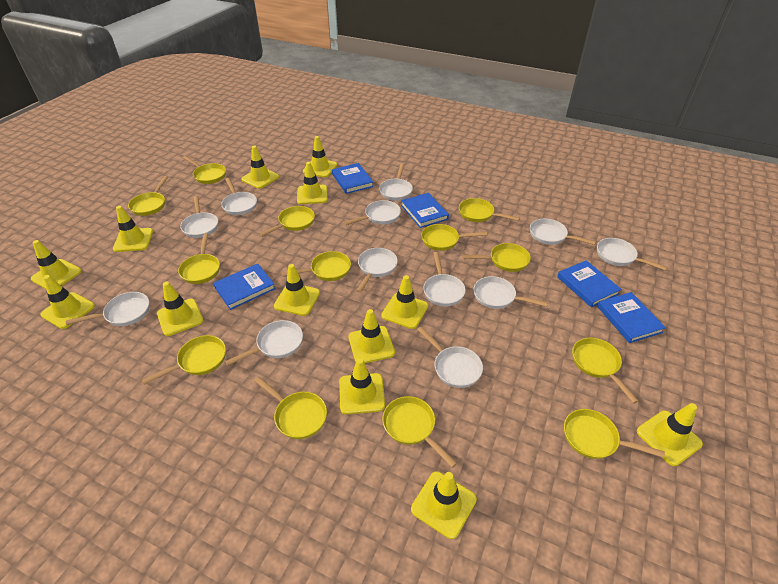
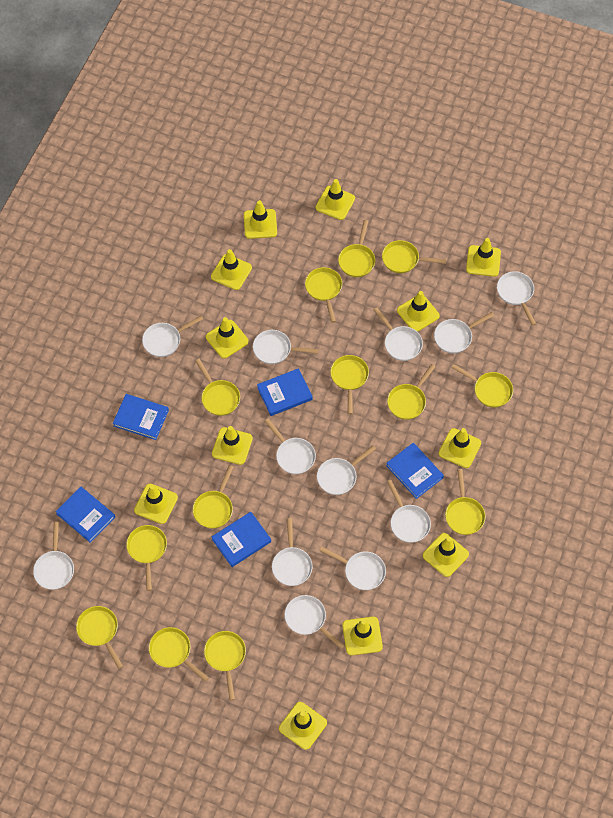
yellow traffic cone: 13 -> 12

